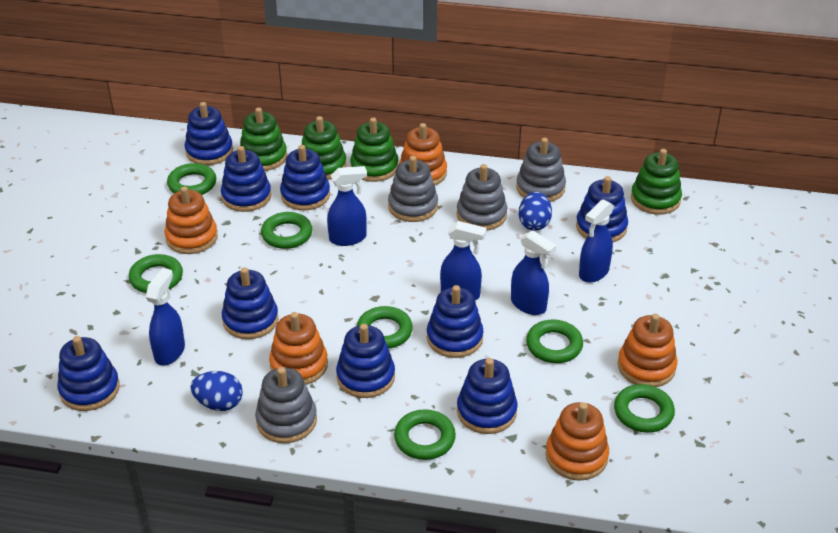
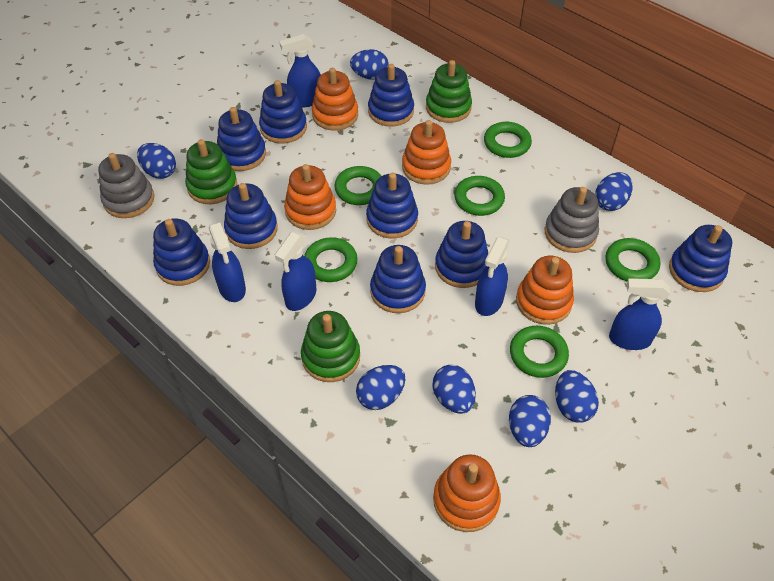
blue egg: 2 -> 7
green ring: 7 -> 6
green stacking toy: 4 -> 3
grey stacking toy: 4 -> 2

